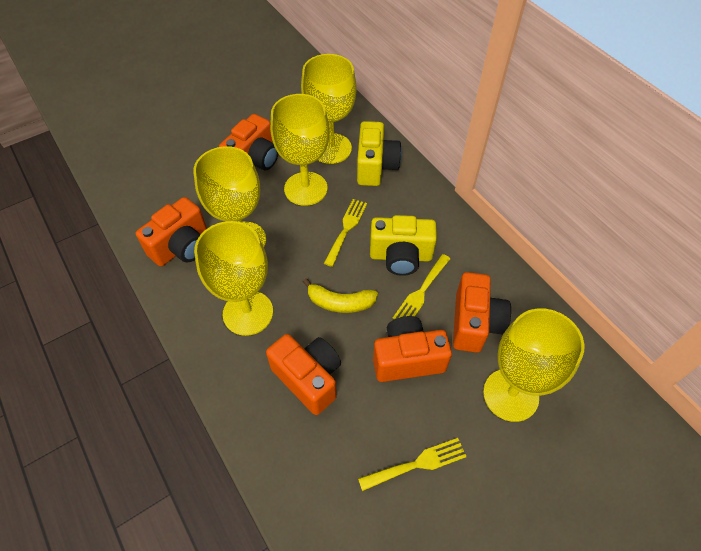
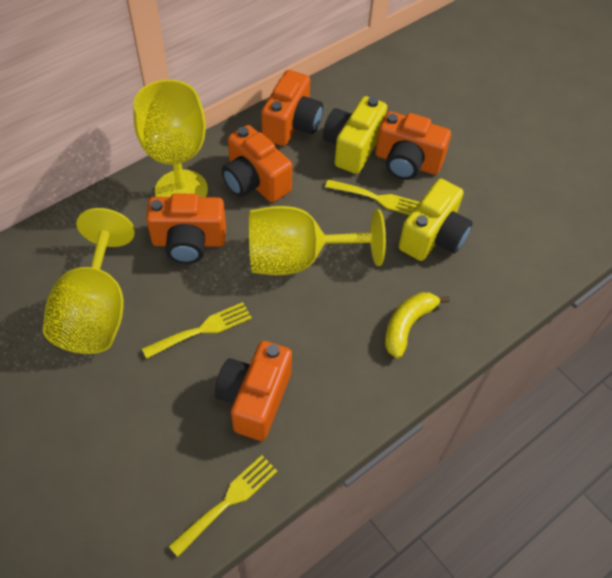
yellow goblet: 5 -> 3

